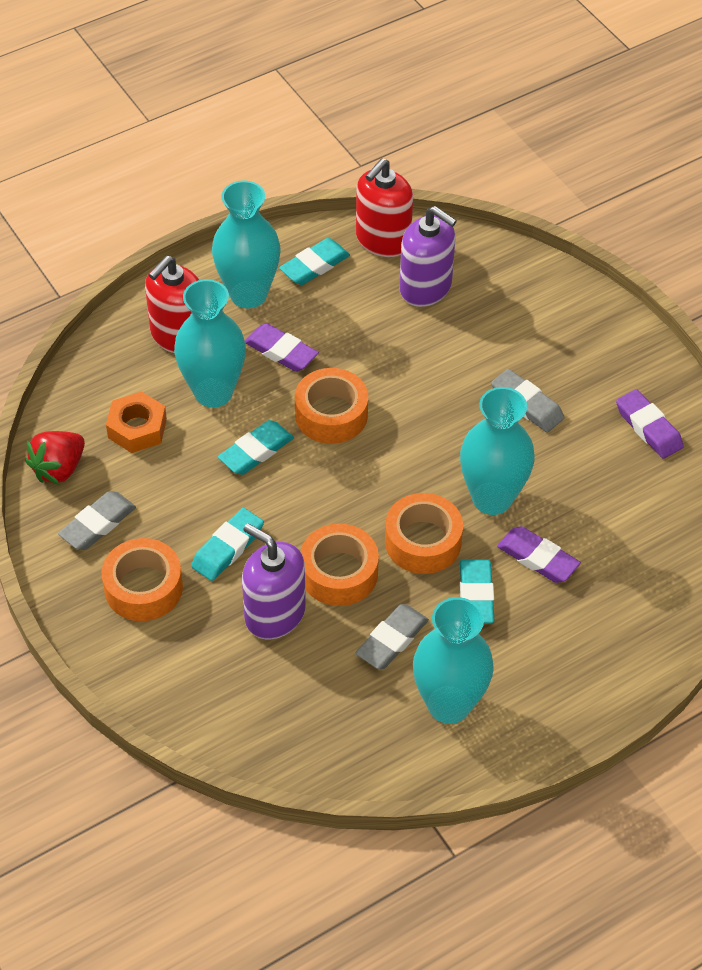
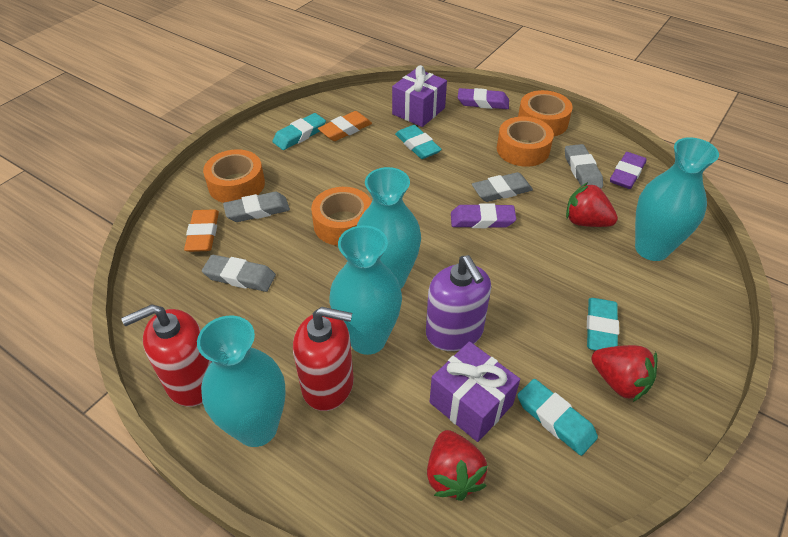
grey eraser: 3 -> 4
orange eraser: 0 -> 2
orange nut: 1 -> 0
purple gift: 0 -> 2
purple soap dispenser: 2 -> 1
red strawberry: 1 -> 3

